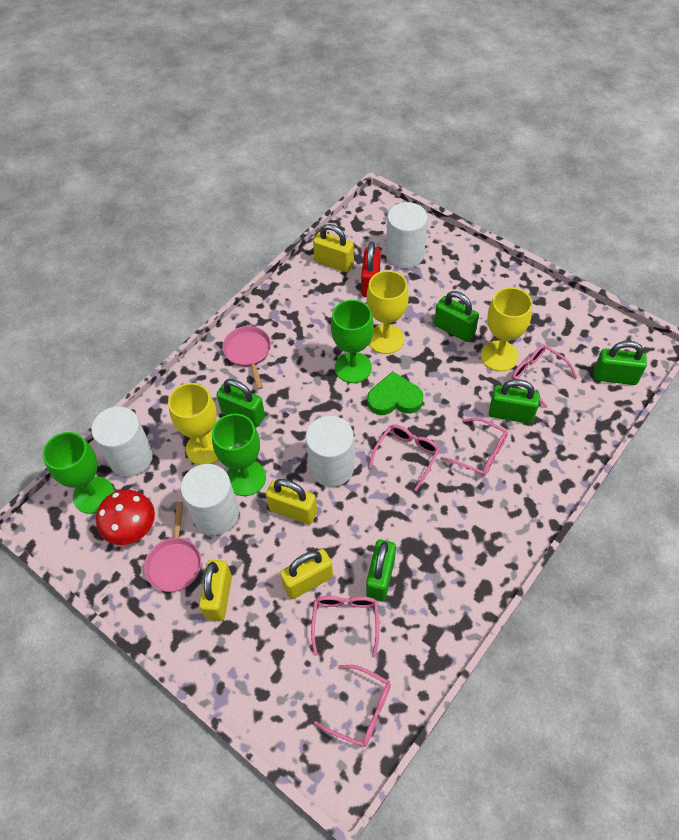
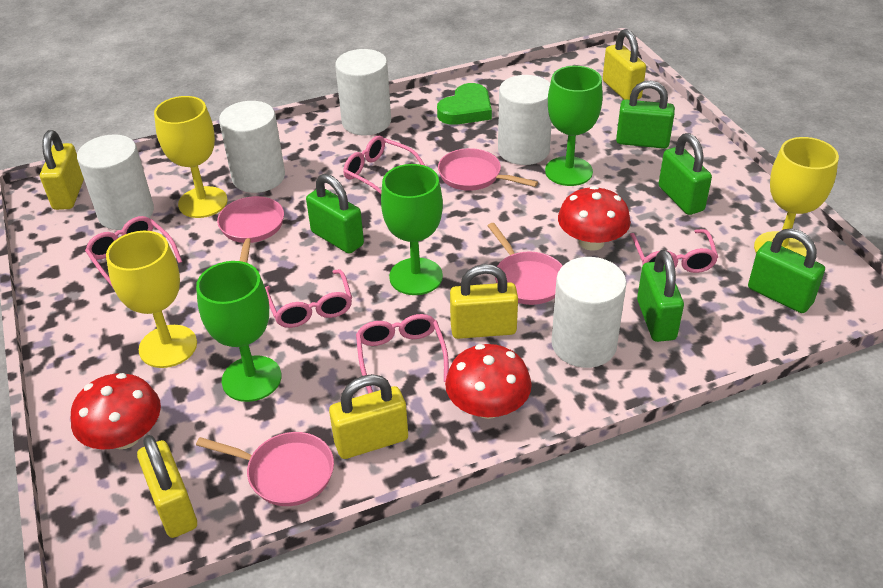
pink pan: 2 -> 4
red mushroom: 1 -> 3
red padlock: 1 -> 0
white cylinder: 4 -> 5
yellow padlock: 4 -> 5

